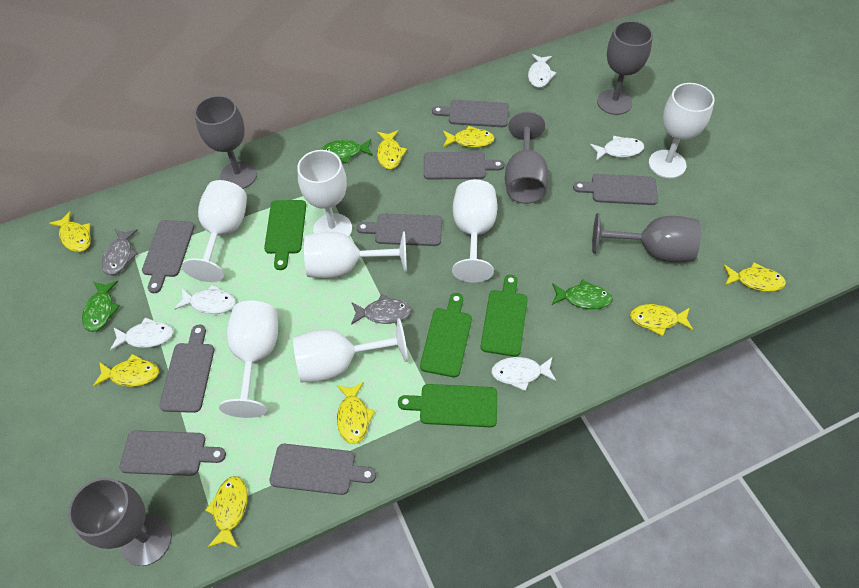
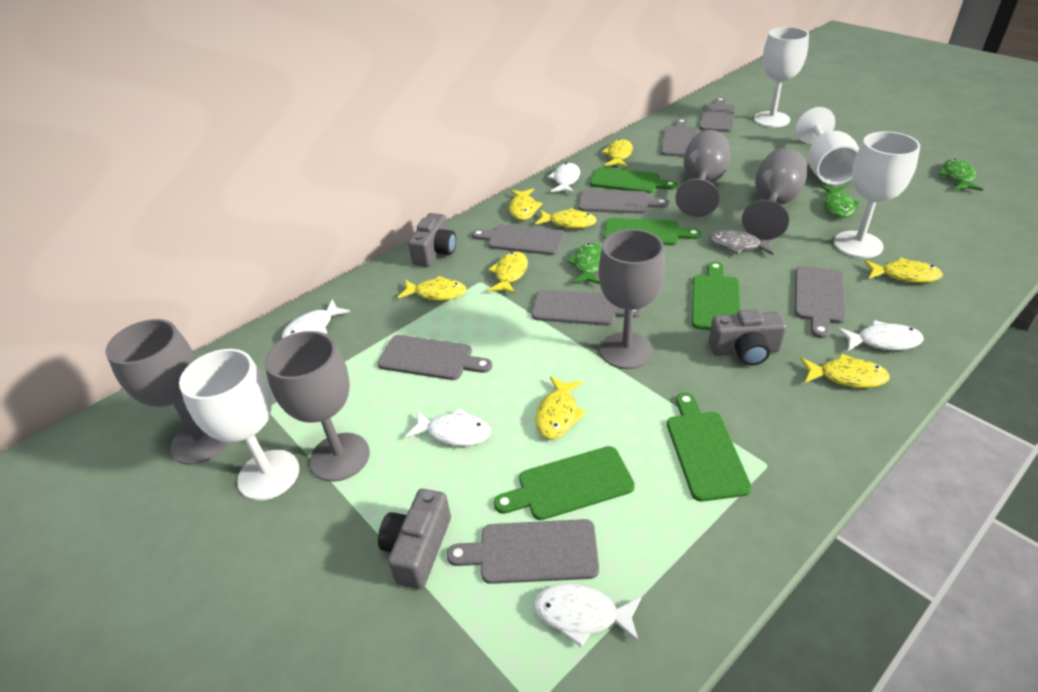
green cutting board: 4 -> 5
grey camera: 0 -> 3
grey fish: 2 -> 1
white goblet: 7 -> 4

